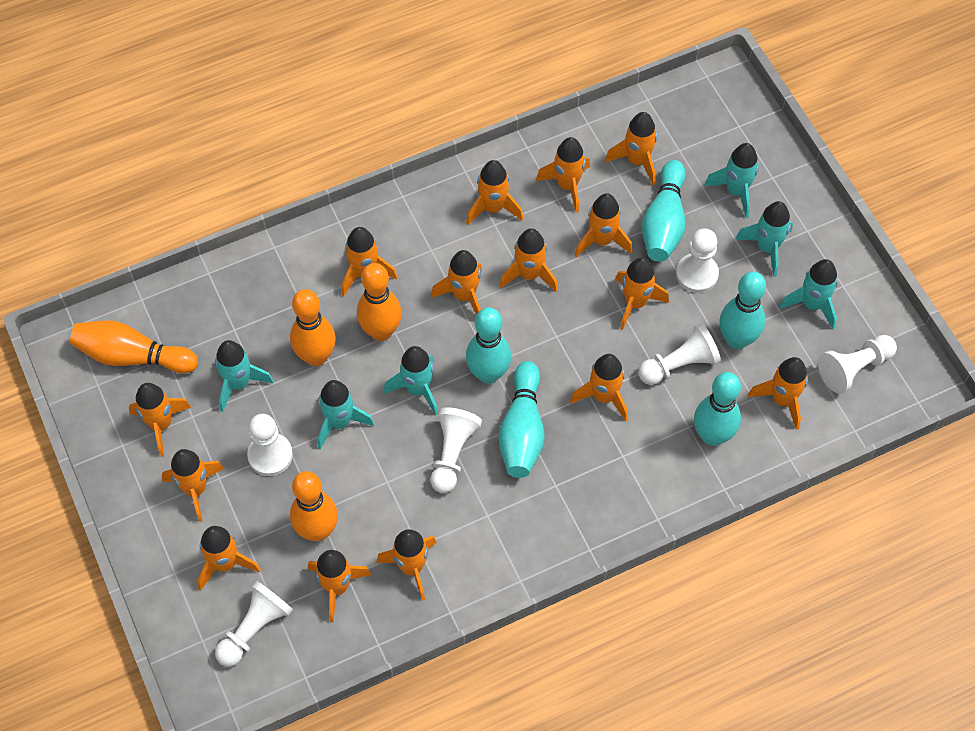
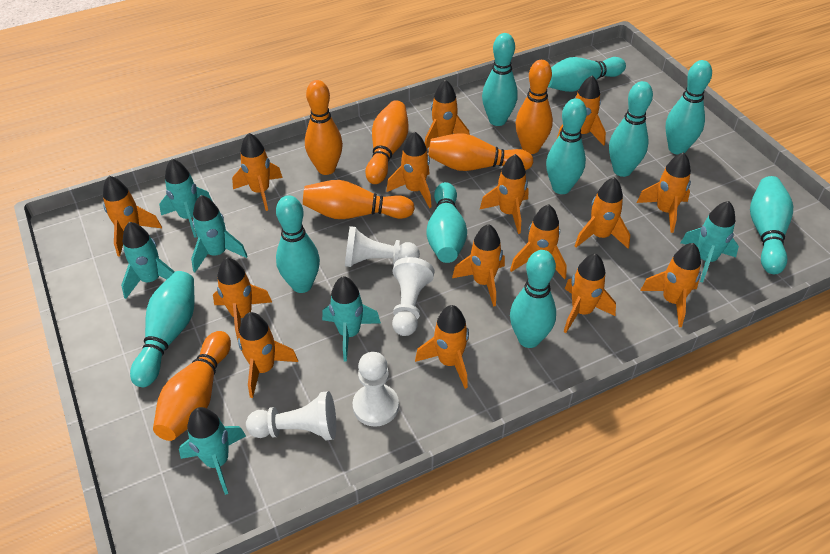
orange bowling pin: 4 -> 6
turquoise bowling pin: 5 -> 10
white pawn: 6 -> 4

